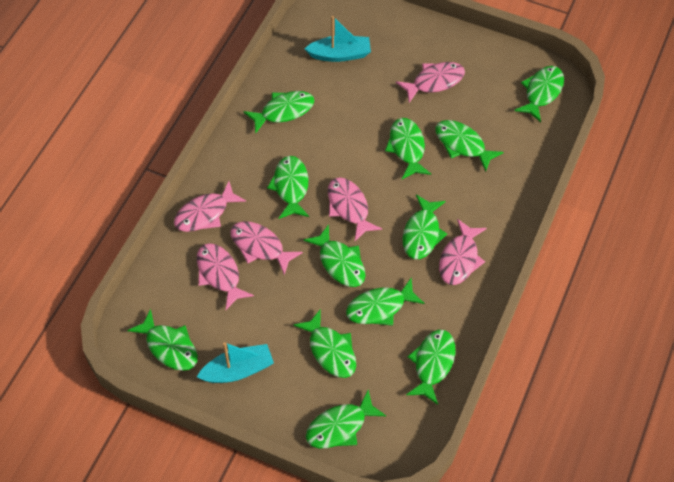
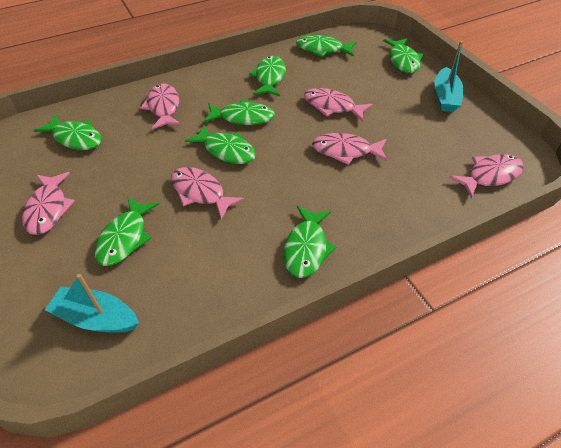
green fish: 12 -> 8

